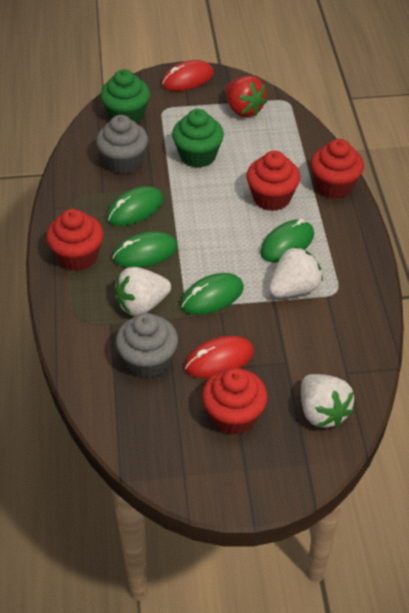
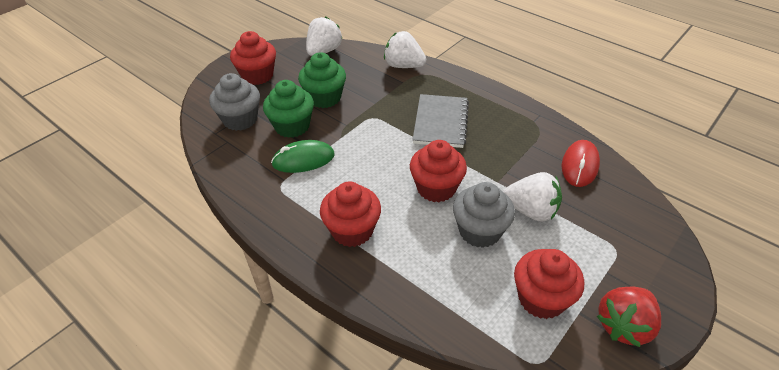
green mouse: 4 -> 1
grey notebook: 0 -> 1
red mouse: 2 -> 1

